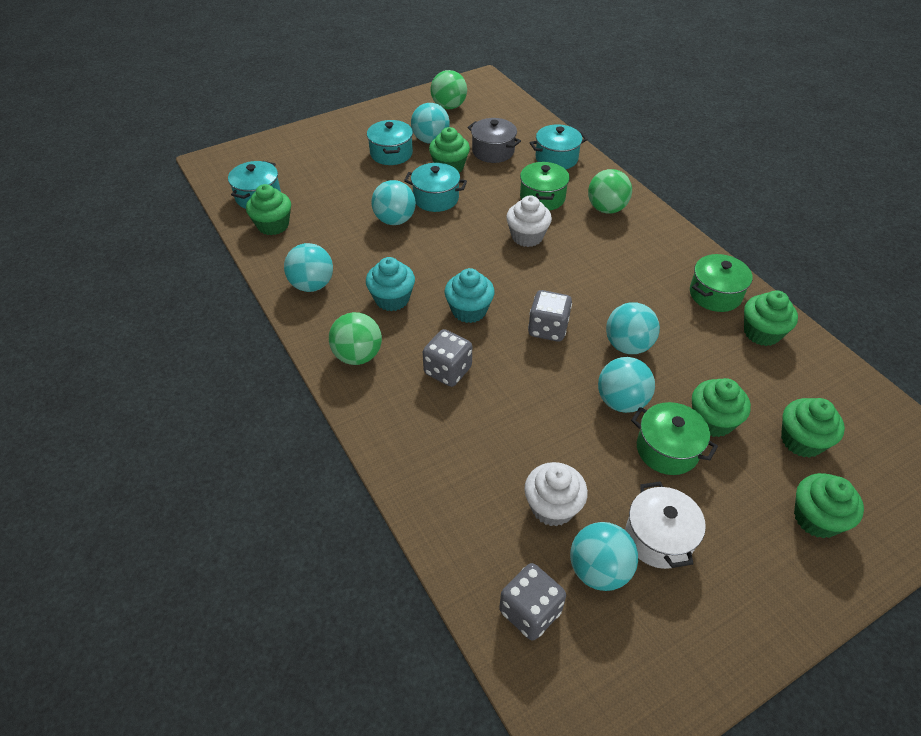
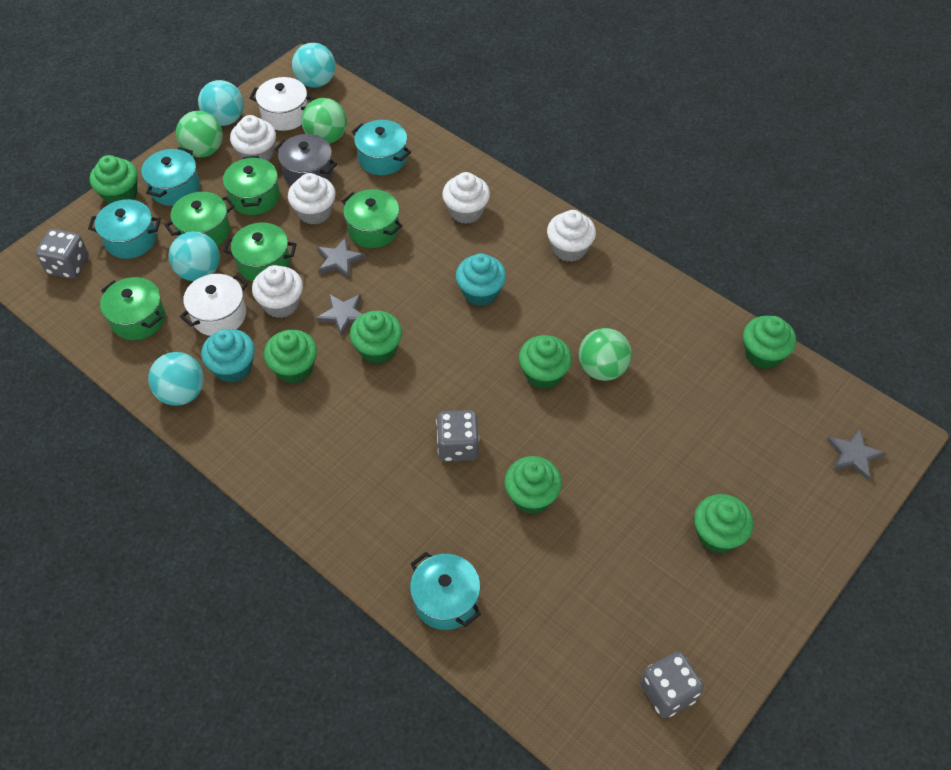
green cupcake: 6 -> 7
green pot: 3 -> 5
grey star: 0 -> 3
turquoise ball: 6 -> 4
white cupcake: 2 -> 5
white pot: 1 -> 2

